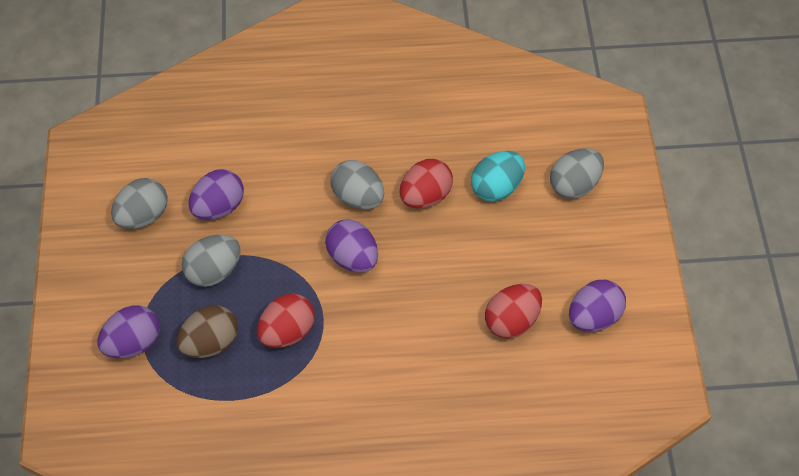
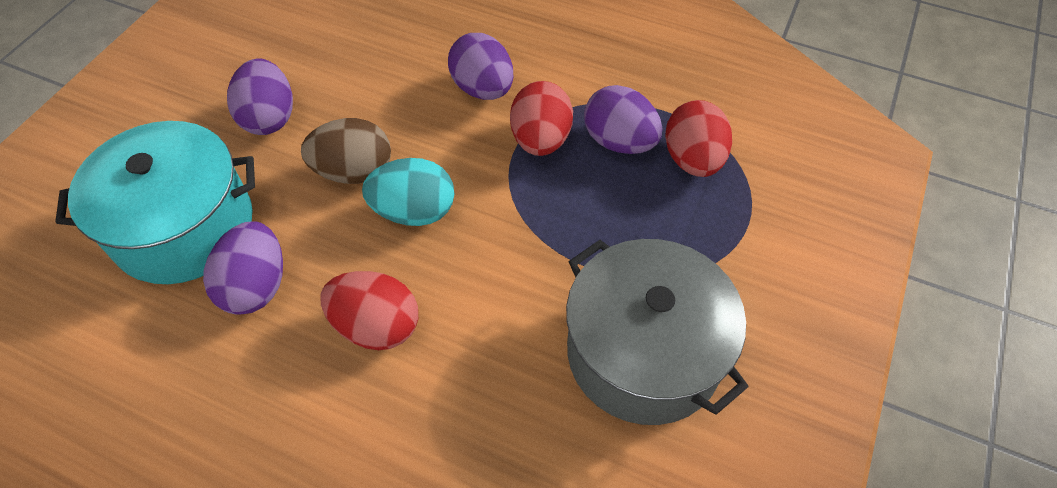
grey egg: 4 -> 0
grey pot: 0 -> 1
turquoise pot: 0 -> 1

